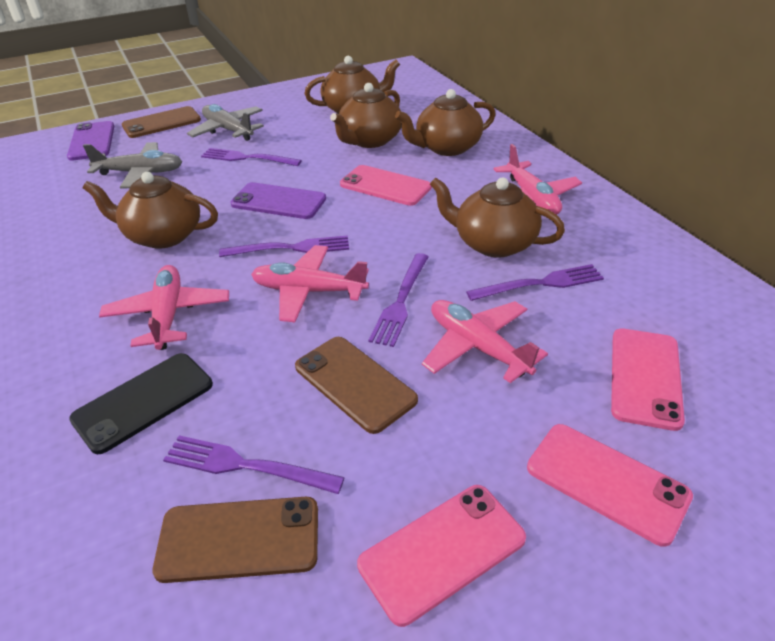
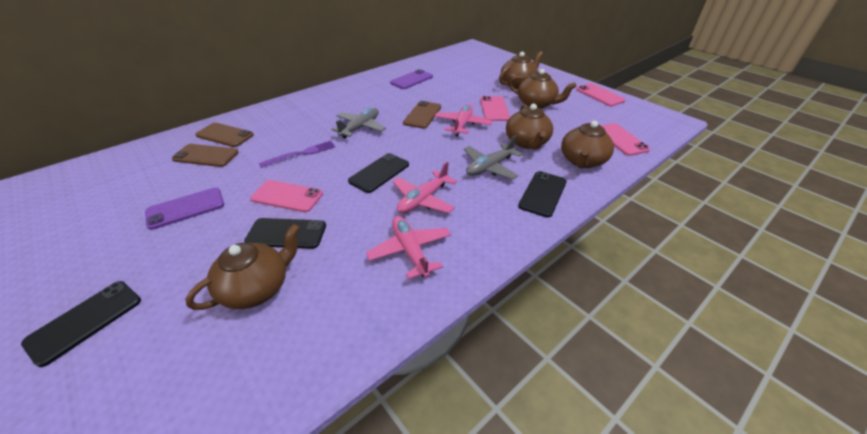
black phone: 1 -> 4
pink plane: 4 -> 3
purple fork: 5 -> 1

